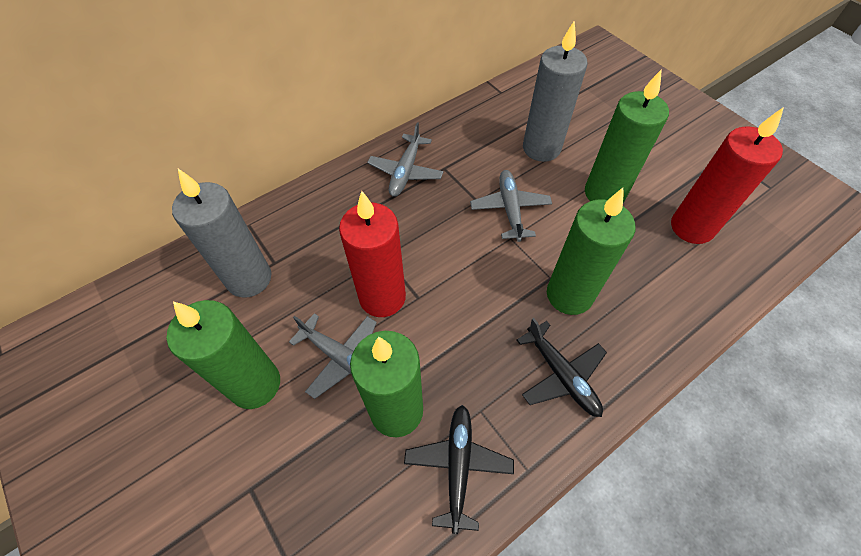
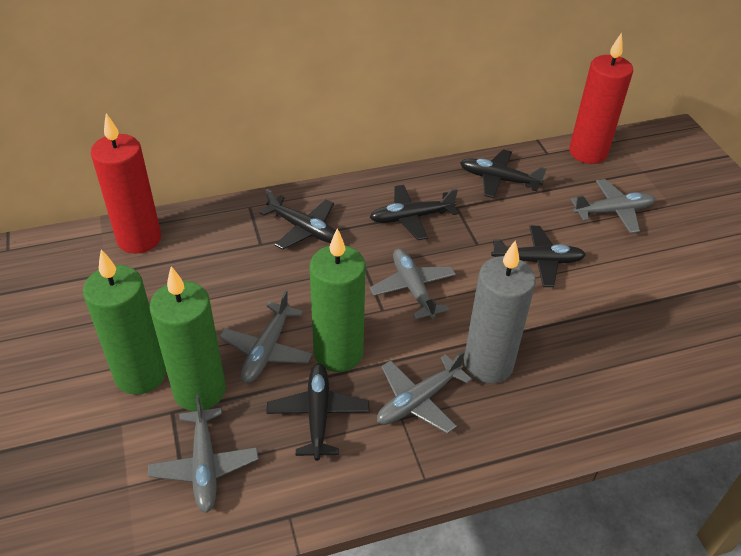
black plane: 2 -> 5
green candle: 4 -> 3
grey candle: 2 -> 1
grey plane: 3 -> 5

